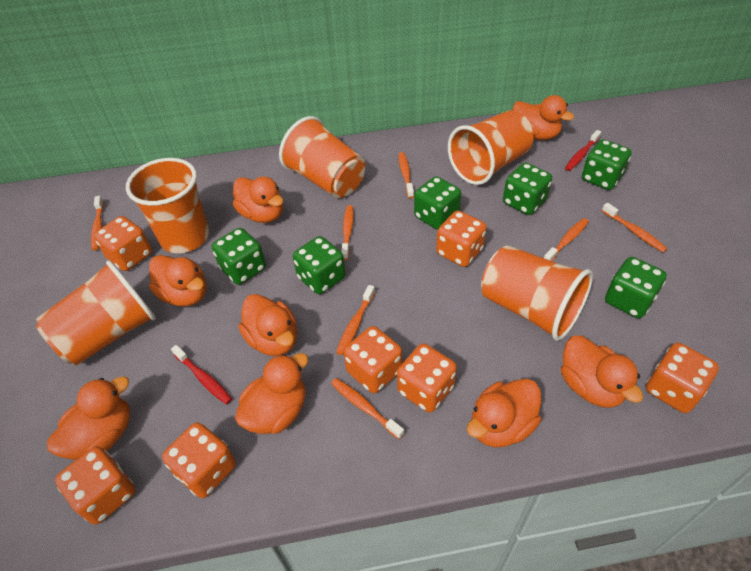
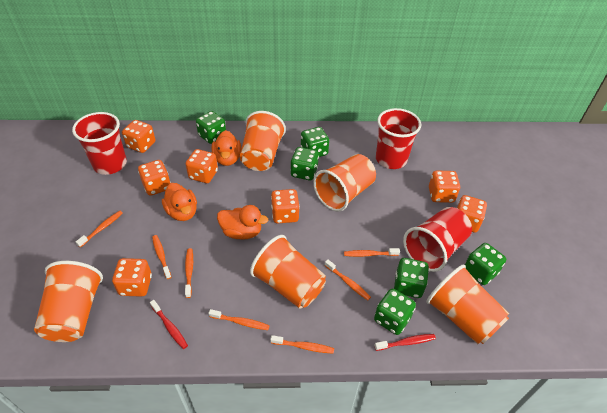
orange duck: 8 -> 3
red cup: 0 -> 3

